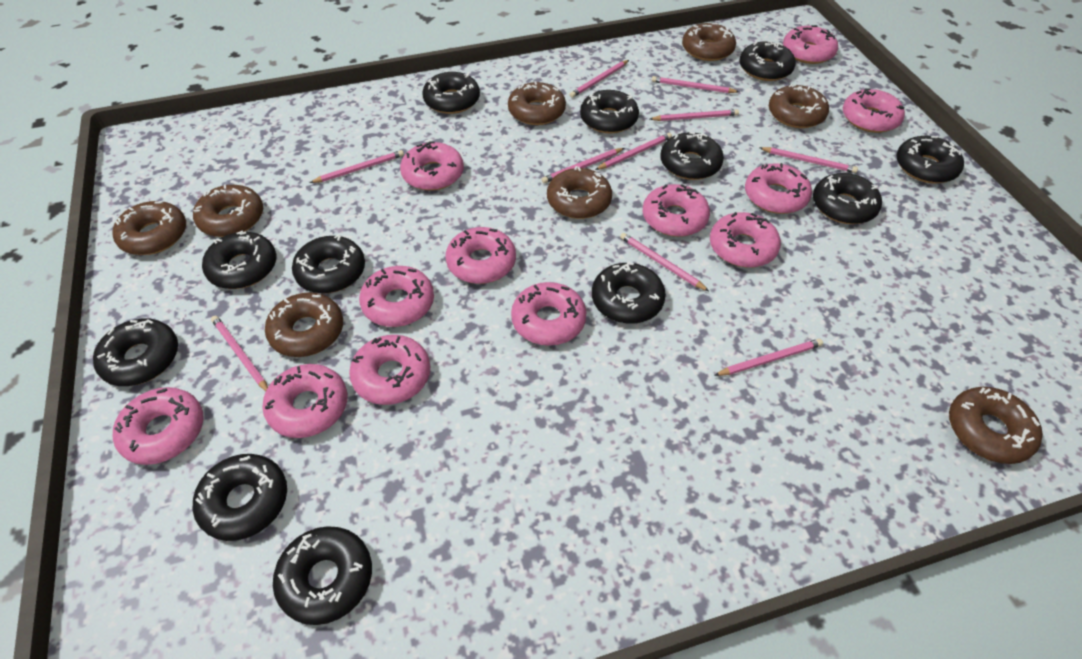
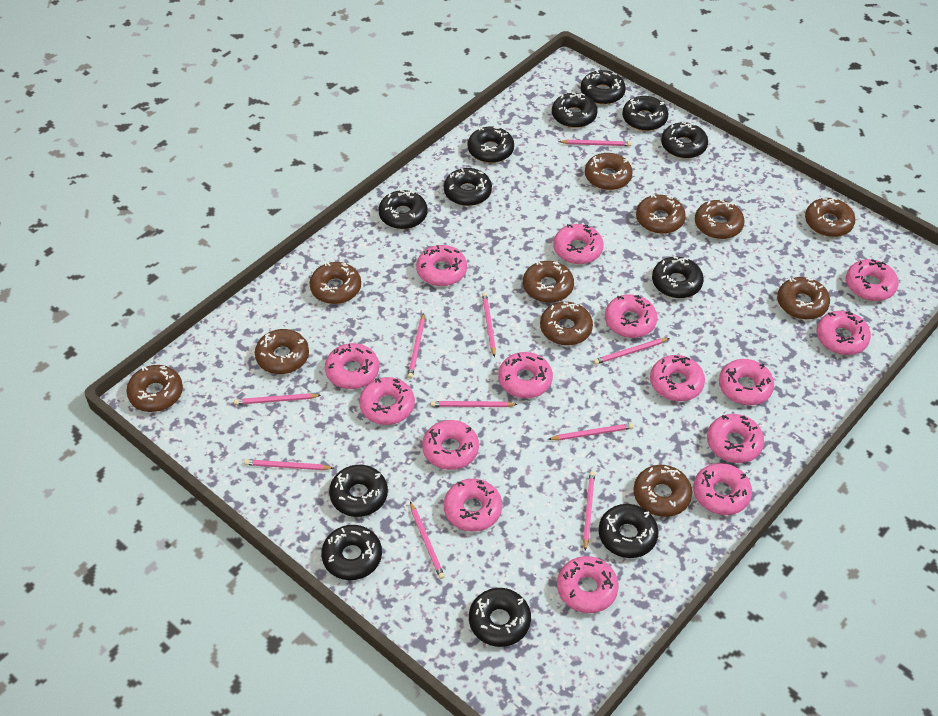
brown donut: 8 -> 11
pink donut: 12 -> 15

